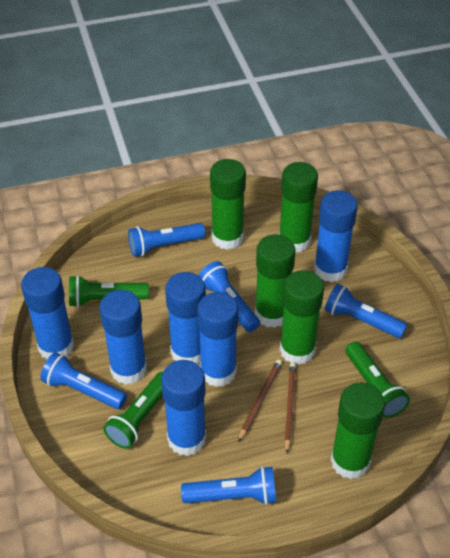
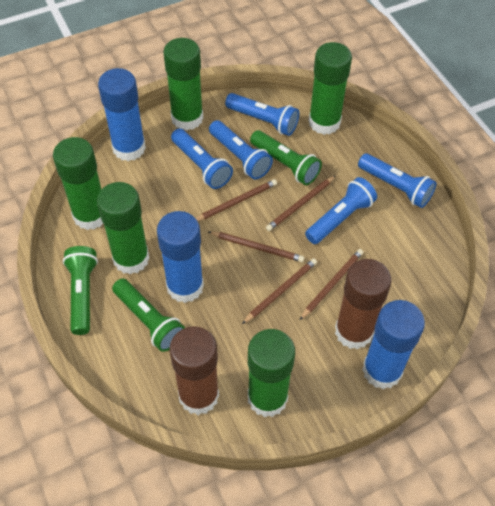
blue glue stick: 6 -> 3
brown glue stick: 0 -> 2
brown pencil: 2 -> 5

